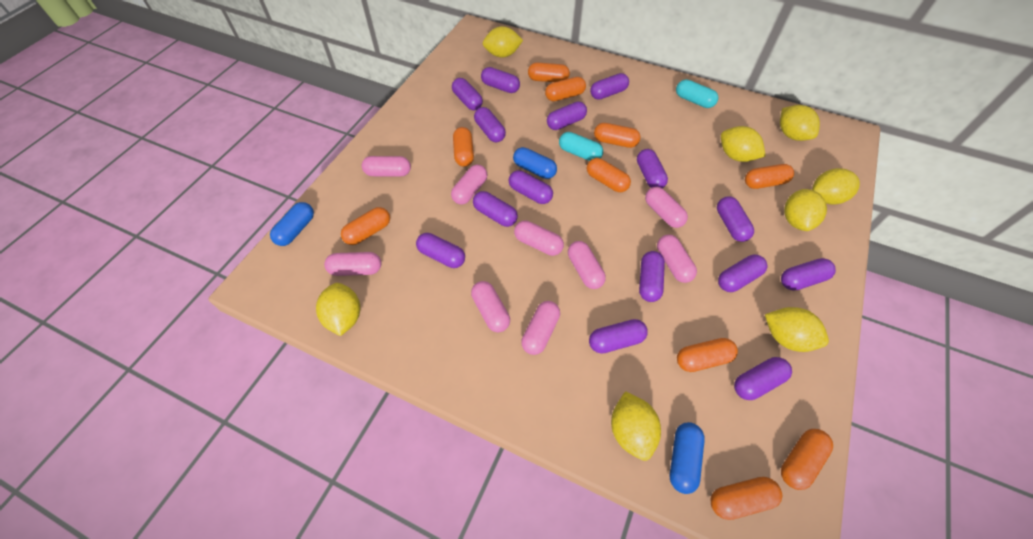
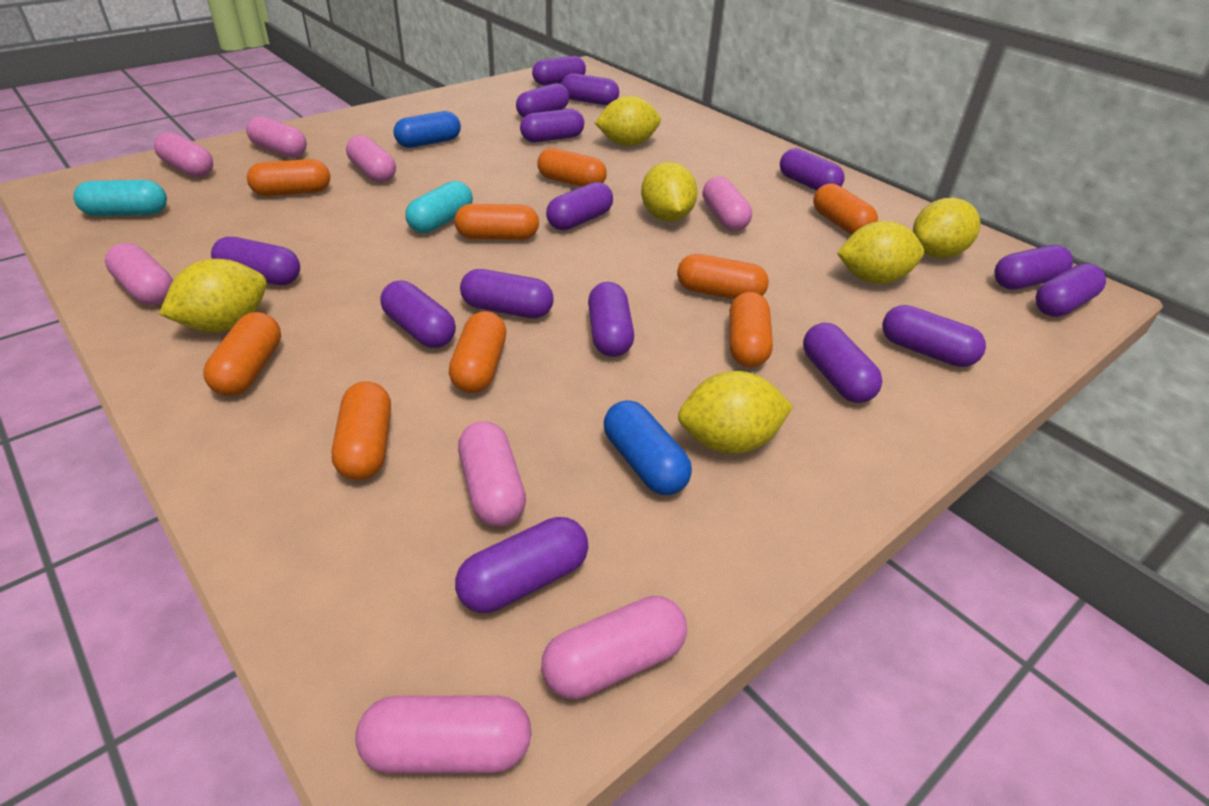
blue capsule: 3 -> 2
orange capsule: 10 -> 9
pink capsule: 9 -> 8
yellow lemon: 8 -> 6

